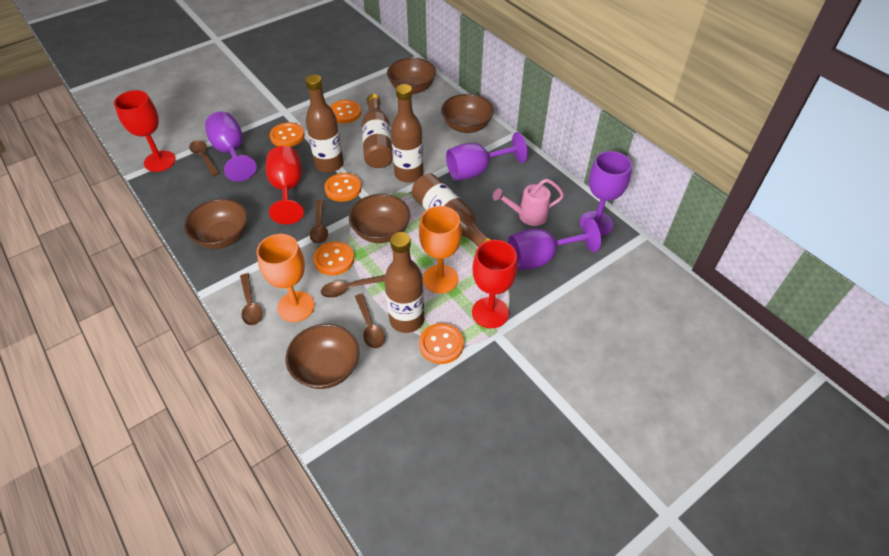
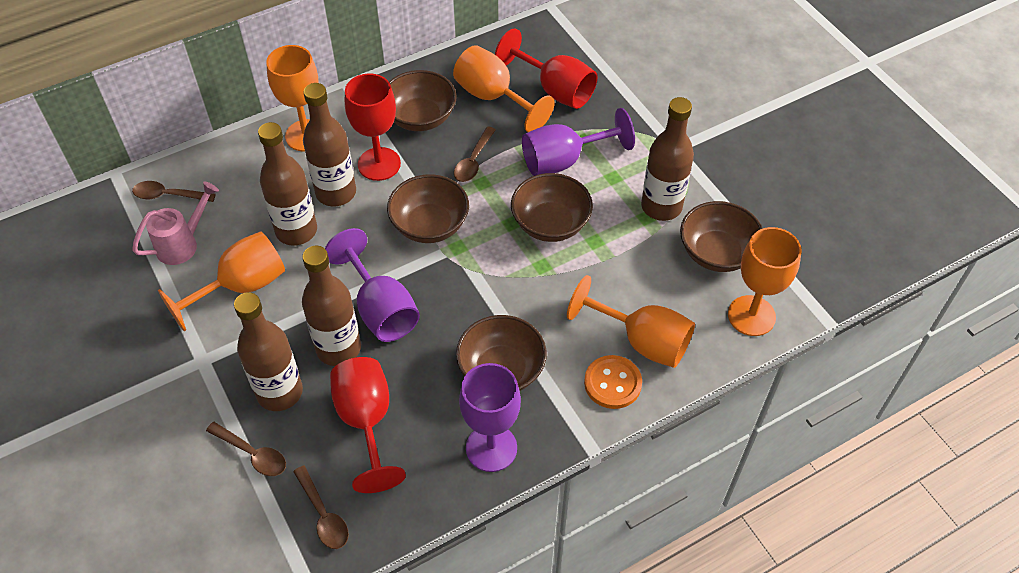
brown spoon: 5 -> 4
orange button: 5 -> 1
orange goblet: 2 -> 5
purple goblet: 4 -> 3

